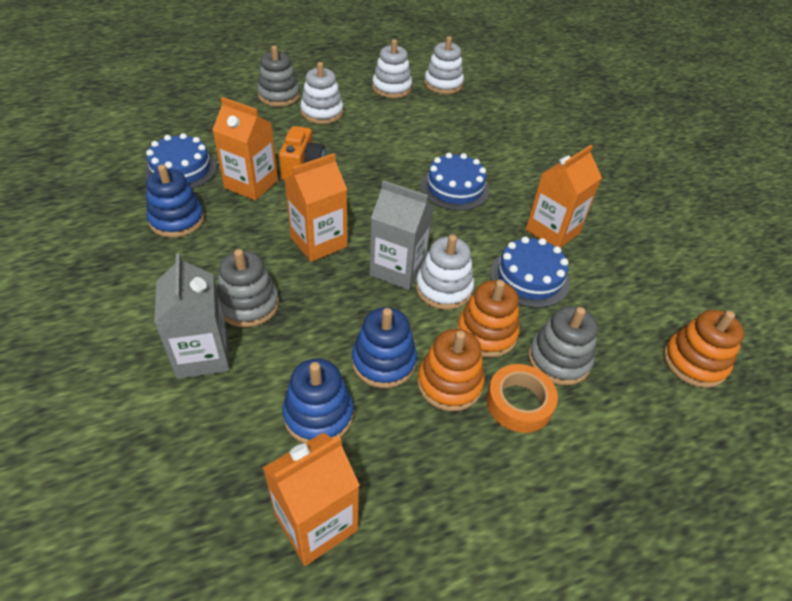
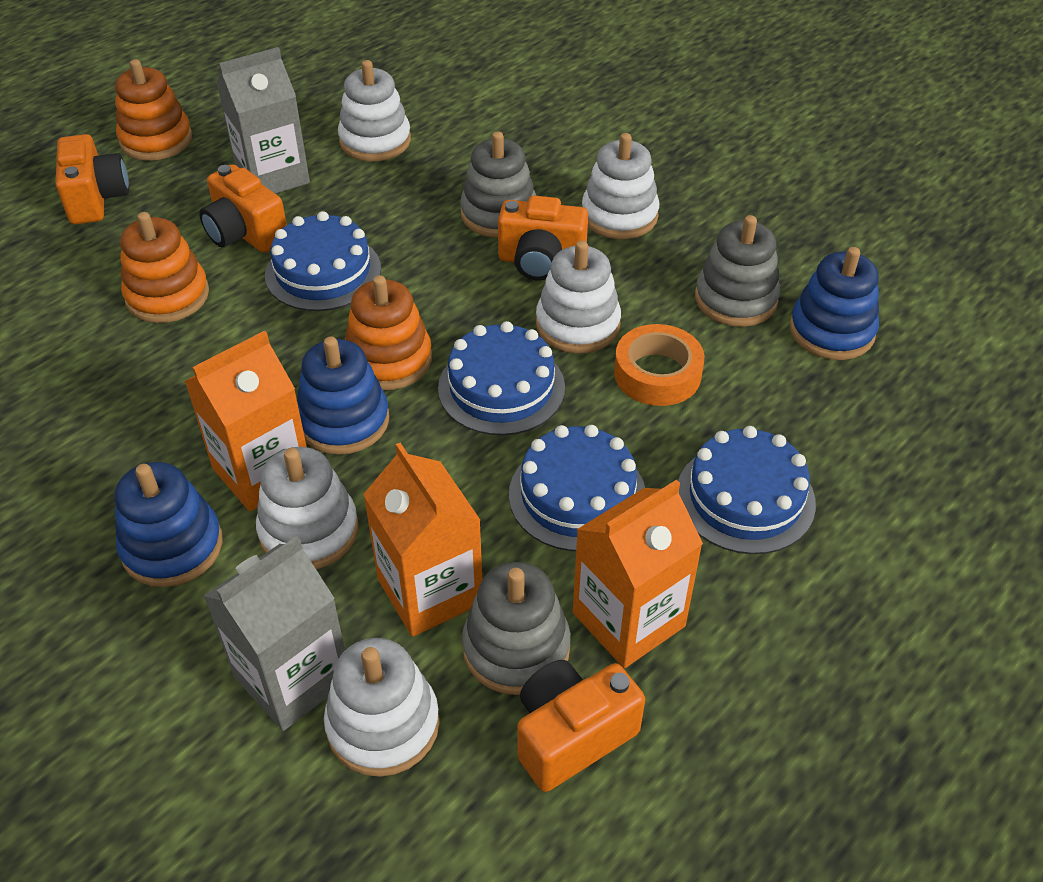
blue cake: 3 -> 4
orange camera: 1 -> 4
orange carton: 4 -> 3
white stacking toy: 4 -> 5

